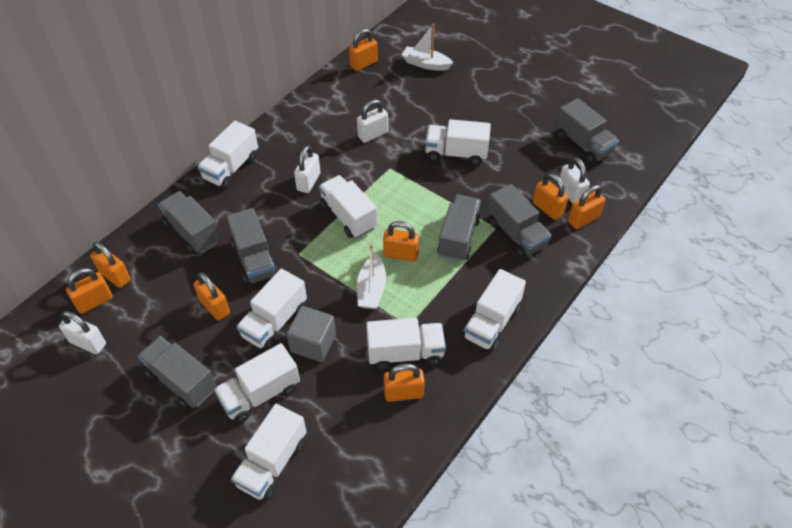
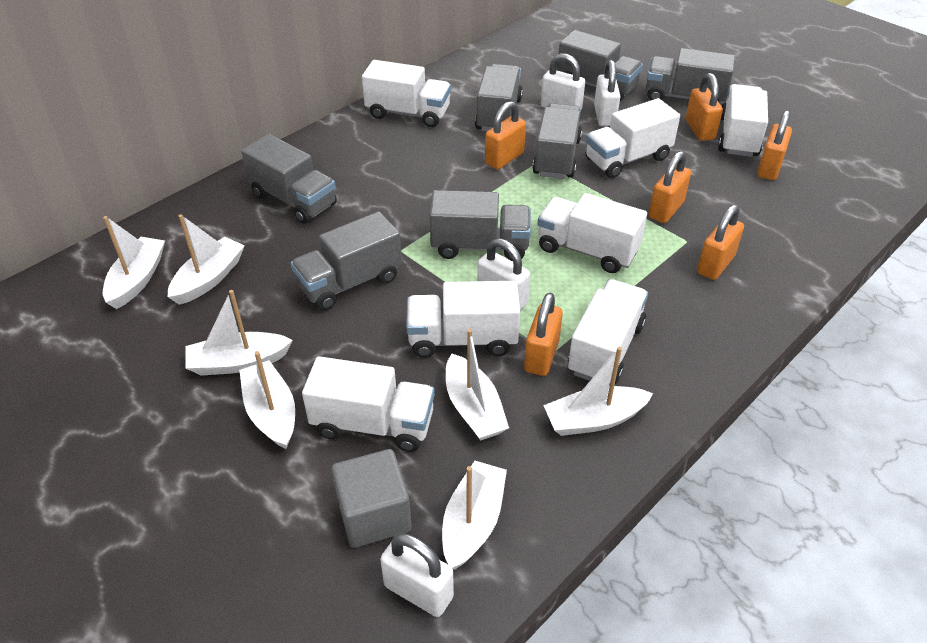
grey truck: 6 -> 7
orange padlock: 8 -> 6
white boat: 2 -> 7
white truck: 8 -> 7

